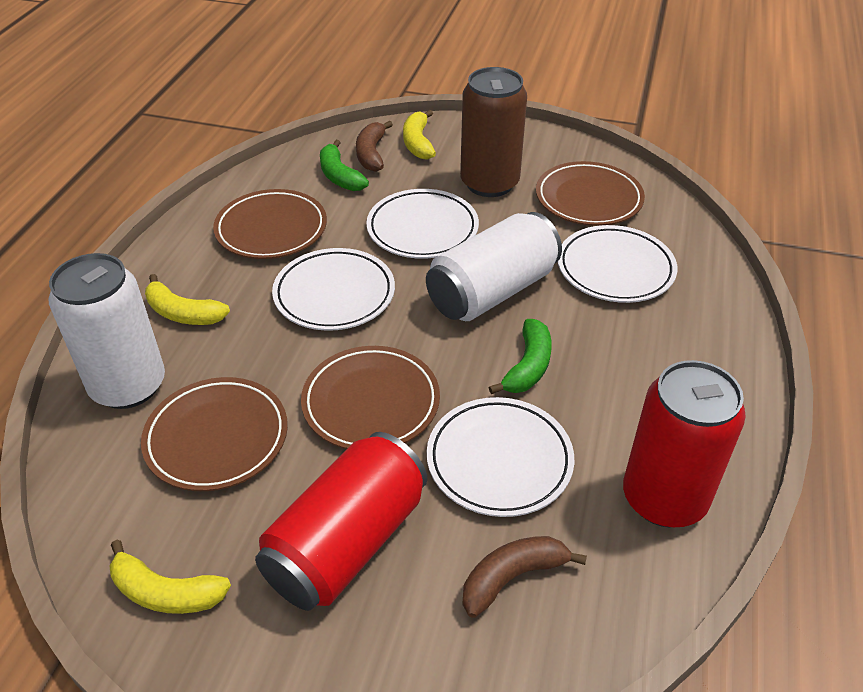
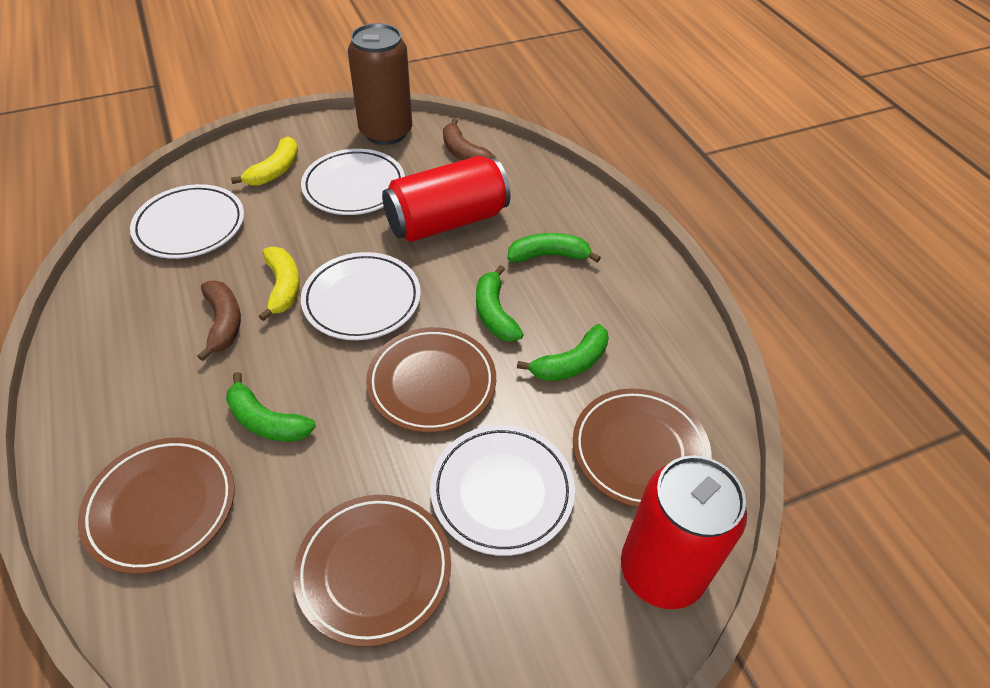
green banana: 2 -> 4
white can: 2 -> 0
yellow banana: 3 -> 2

